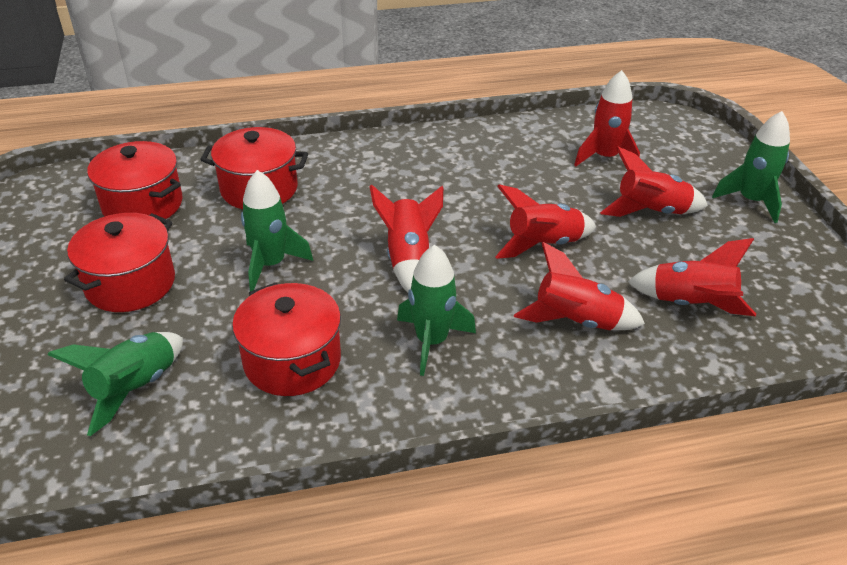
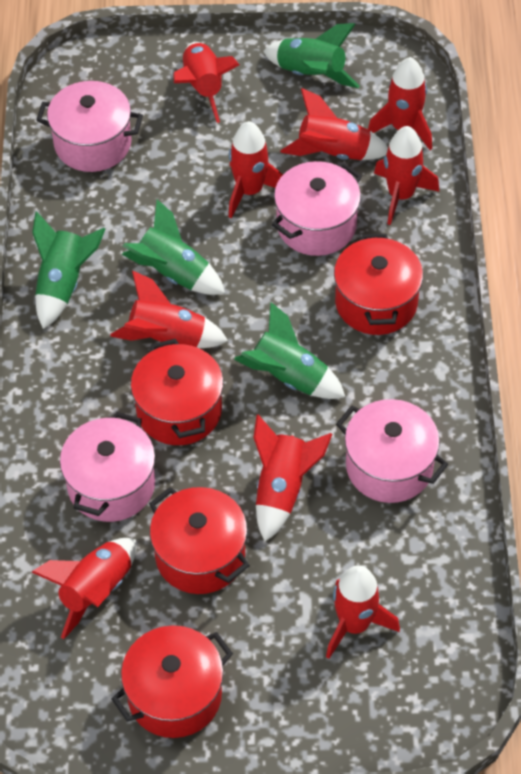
pink pot: 0 -> 4
red rocket: 6 -> 9

